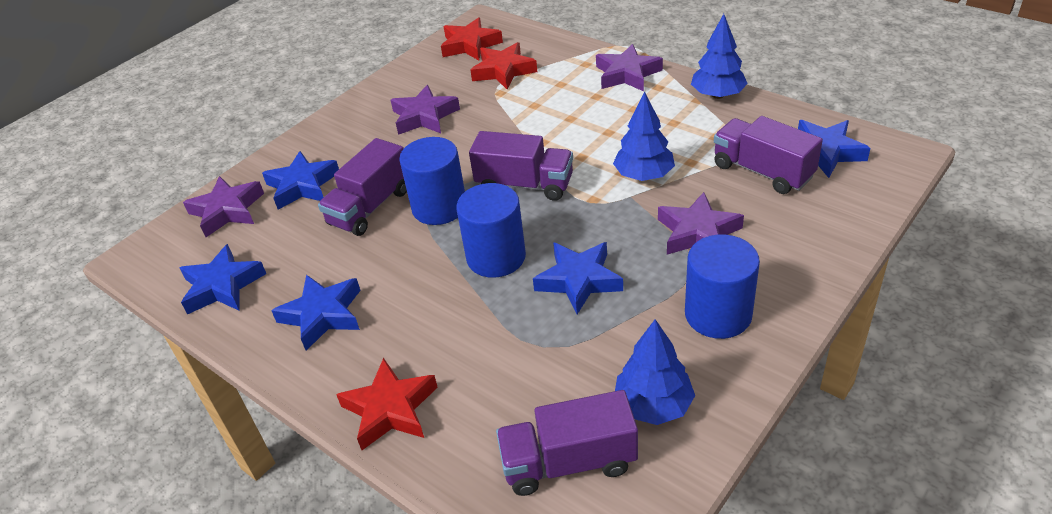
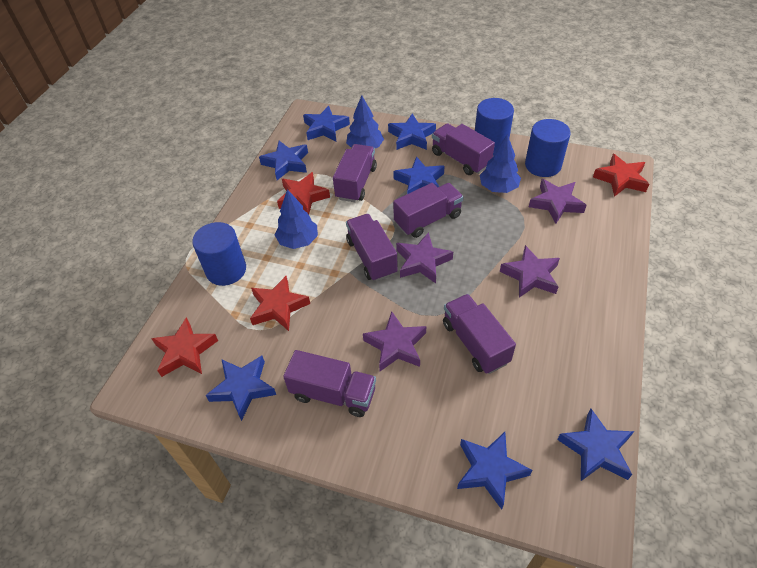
blue star: 5 -> 7
purple truck: 4 -> 6
red star: 3 -> 4

